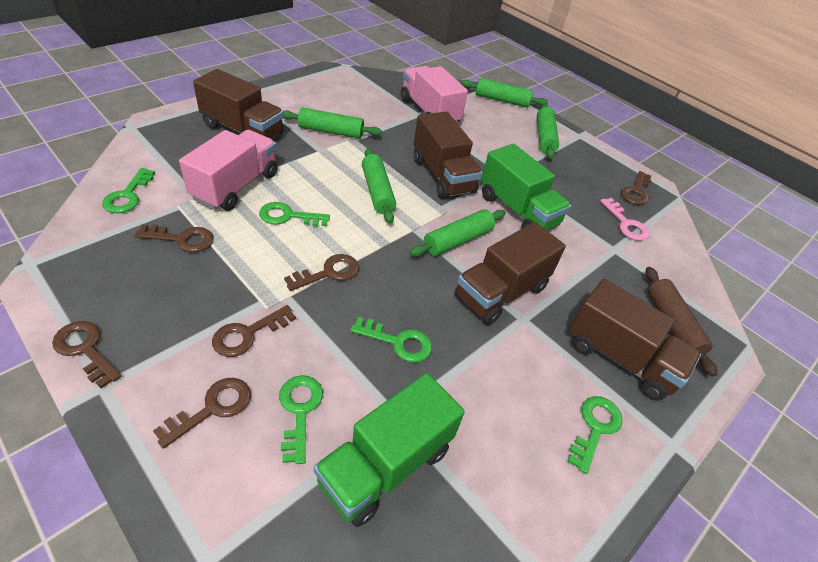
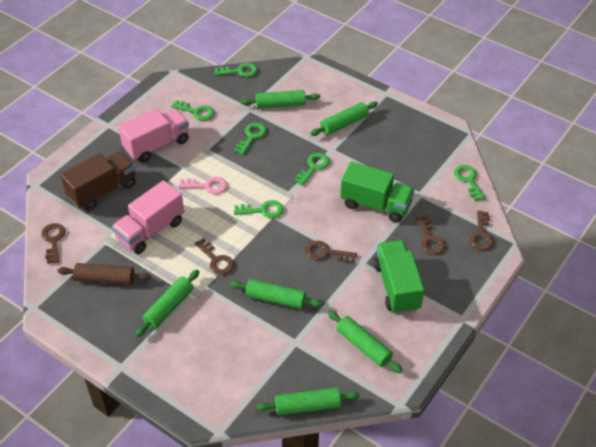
brown key: 6 -> 5
brown truck: 4 -> 1
green key: 5 -> 6
green rolling pin: 5 -> 6

